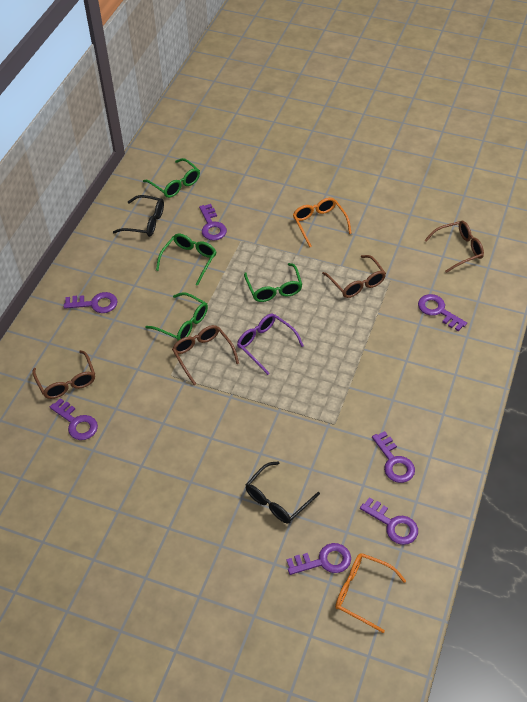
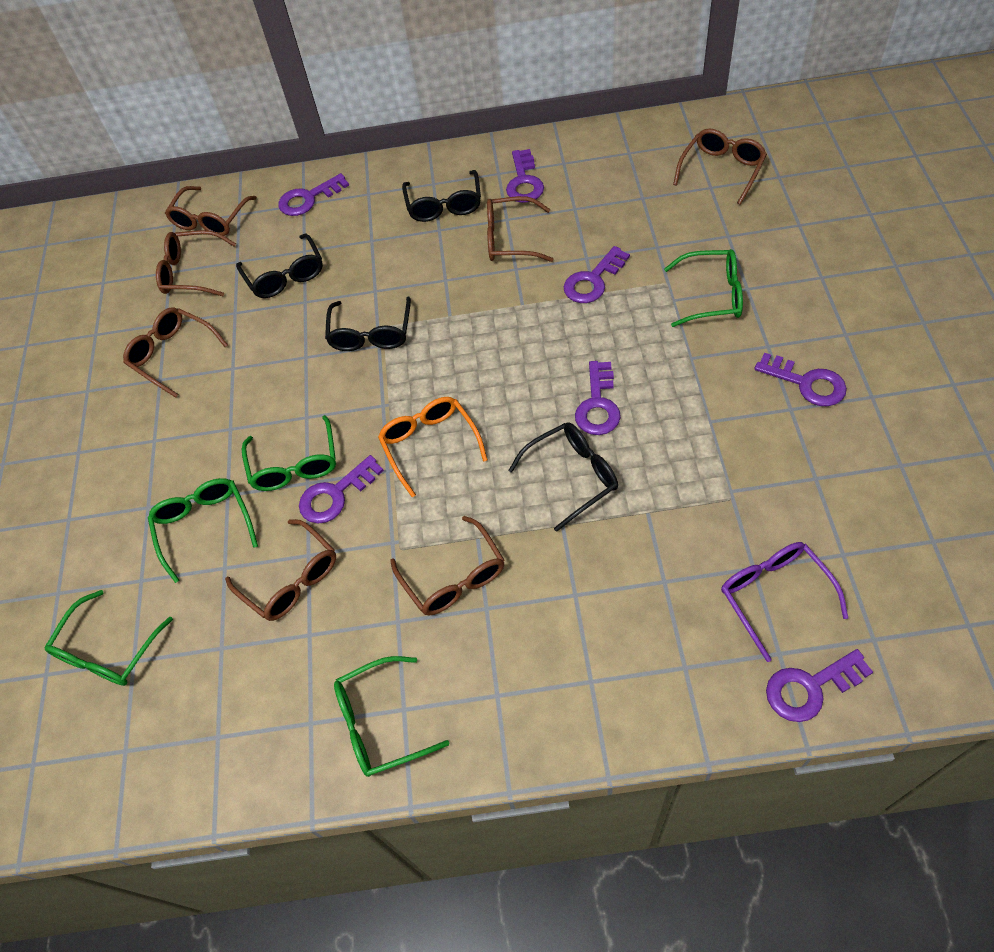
black glasses: 2 -> 4
brown glasses: 4 -> 7
green glasses: 4 -> 5
orange glasses: 2 -> 1

